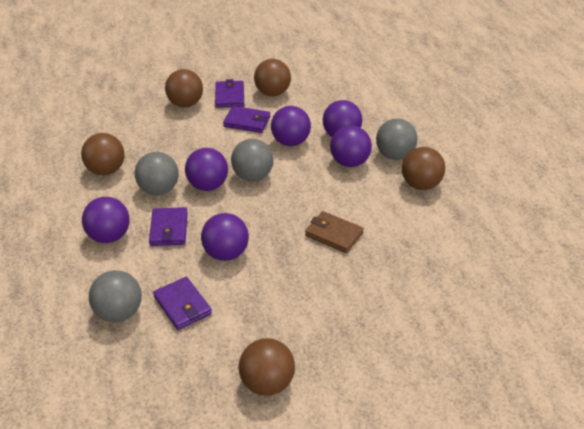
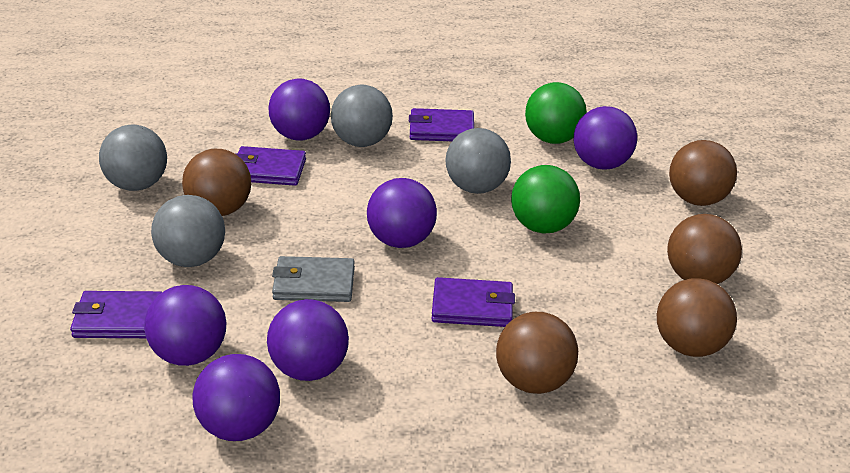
brown wallet: 1 -> 0
green ball: 0 -> 2
grey wallet: 0 -> 1

